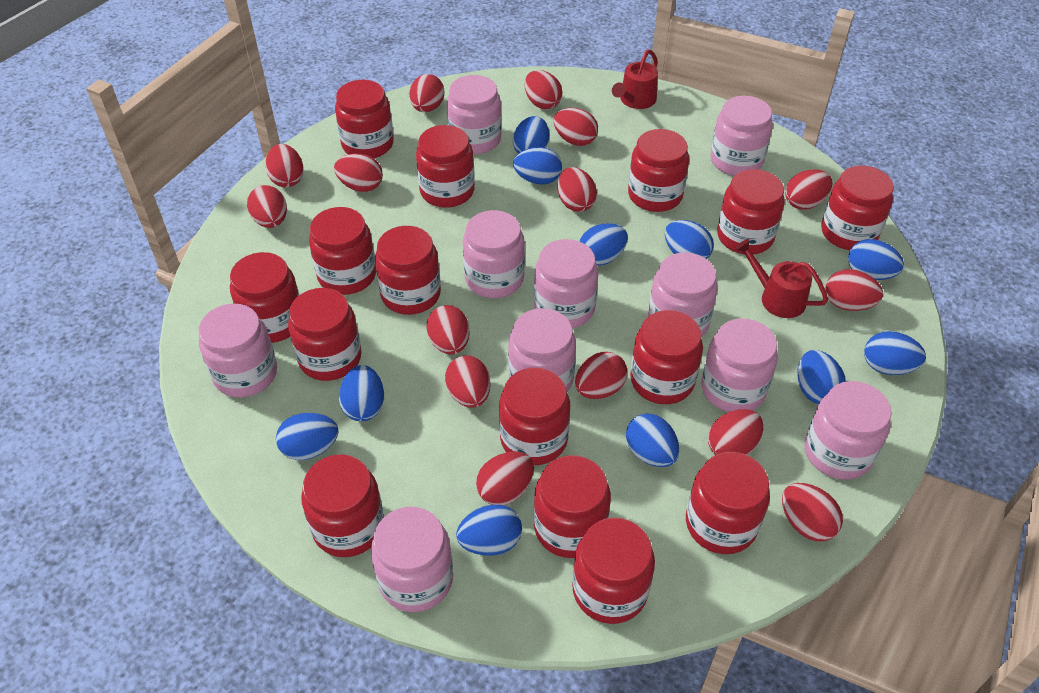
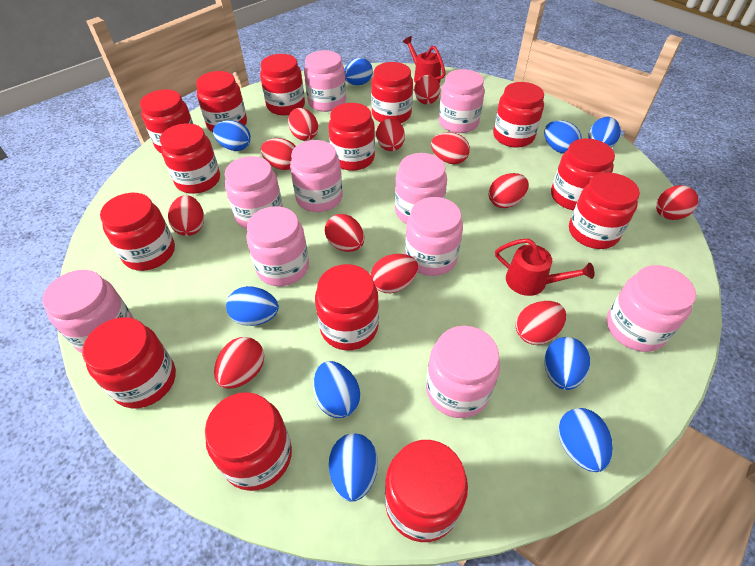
blue egg: 11 -> 9
red egg: 15 -> 12
red jar: 15 -> 14

